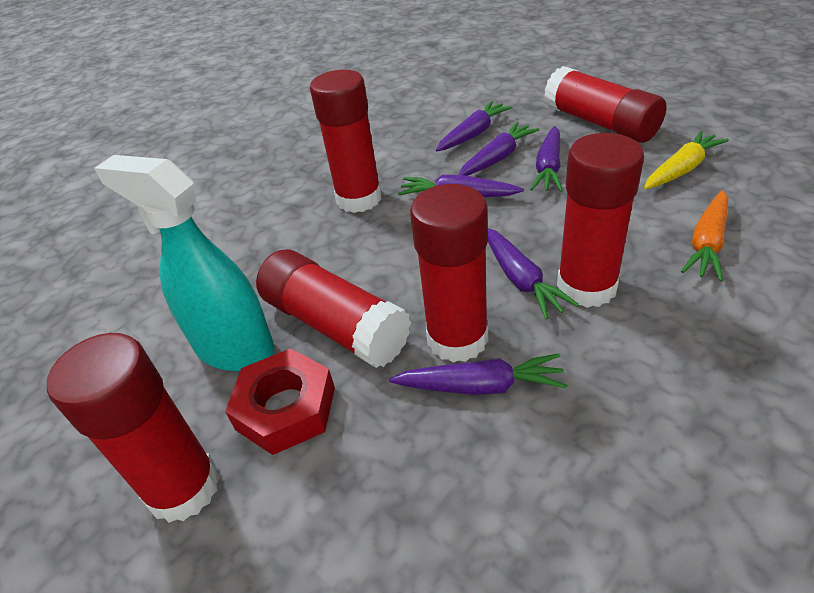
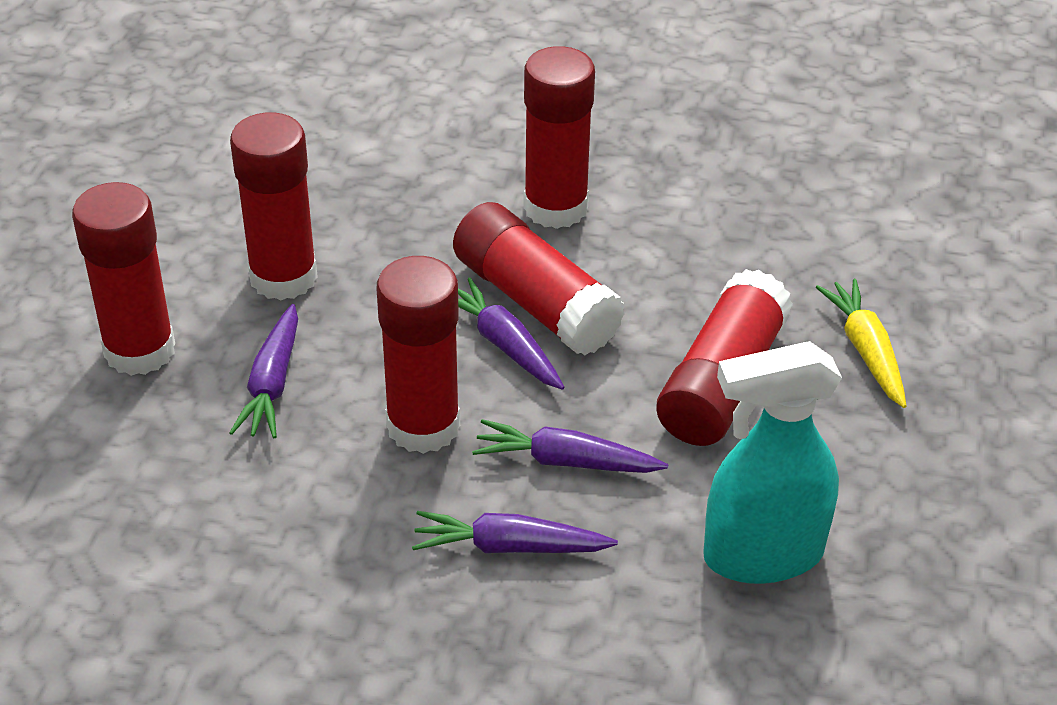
orange carrot: 1 -> 0
purple carrot: 6 -> 4
red nut: 1 -> 0

